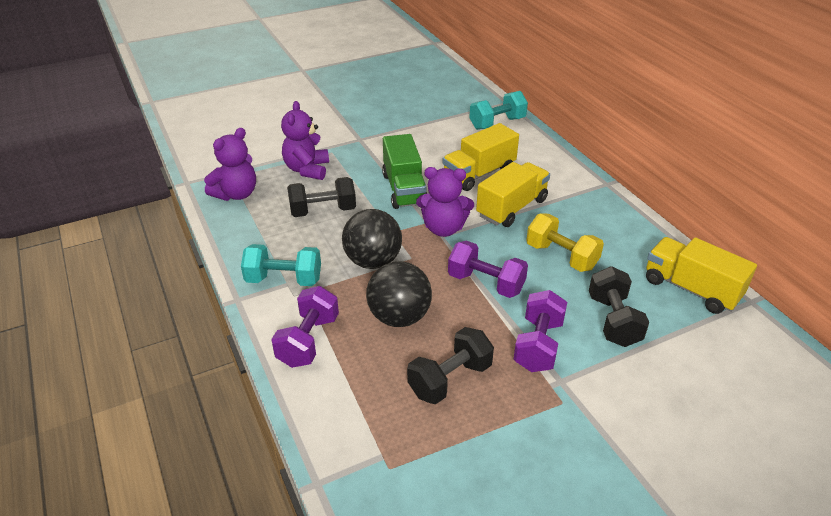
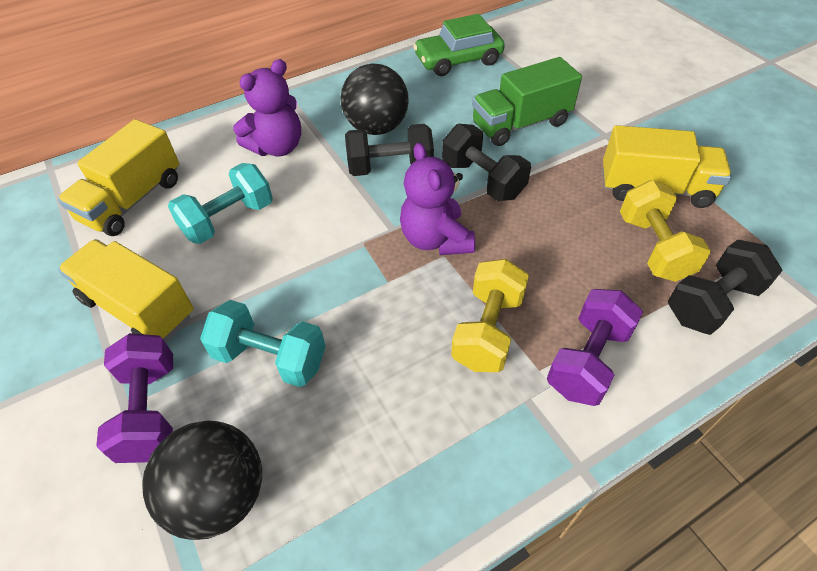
green car: 0 -> 1
purple dumbbell: 3 -> 2
purple teddy bear: 3 -> 2
yellow dumbbell: 1 -> 2

